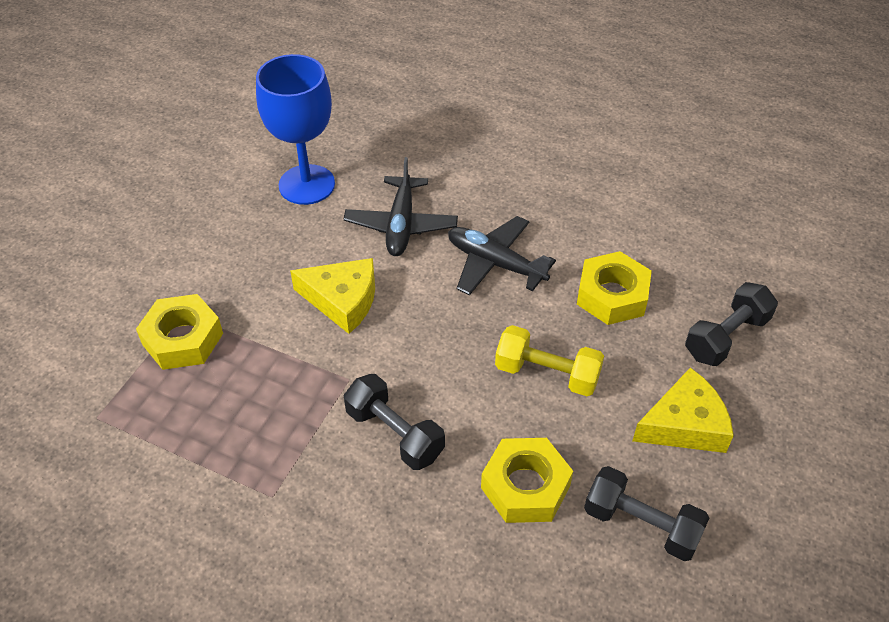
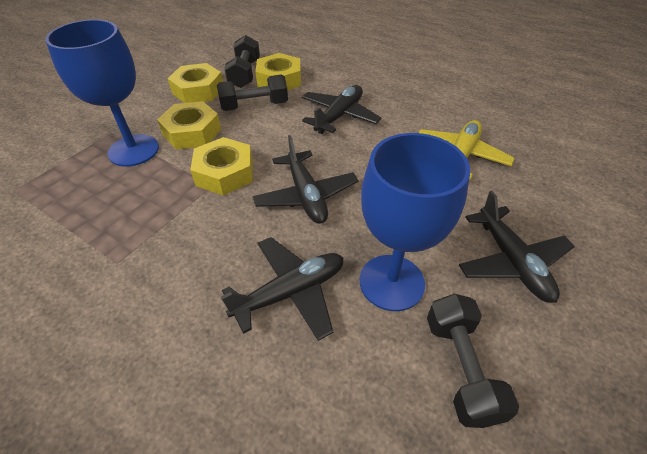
black plane: 2 -> 4
blue goblet: 1 -> 2
yellow cheese: 2 -> 0
yellow dumbbell: 1 -> 0
yellow nut: 3 -> 4
yellow plane: 0 -> 1

